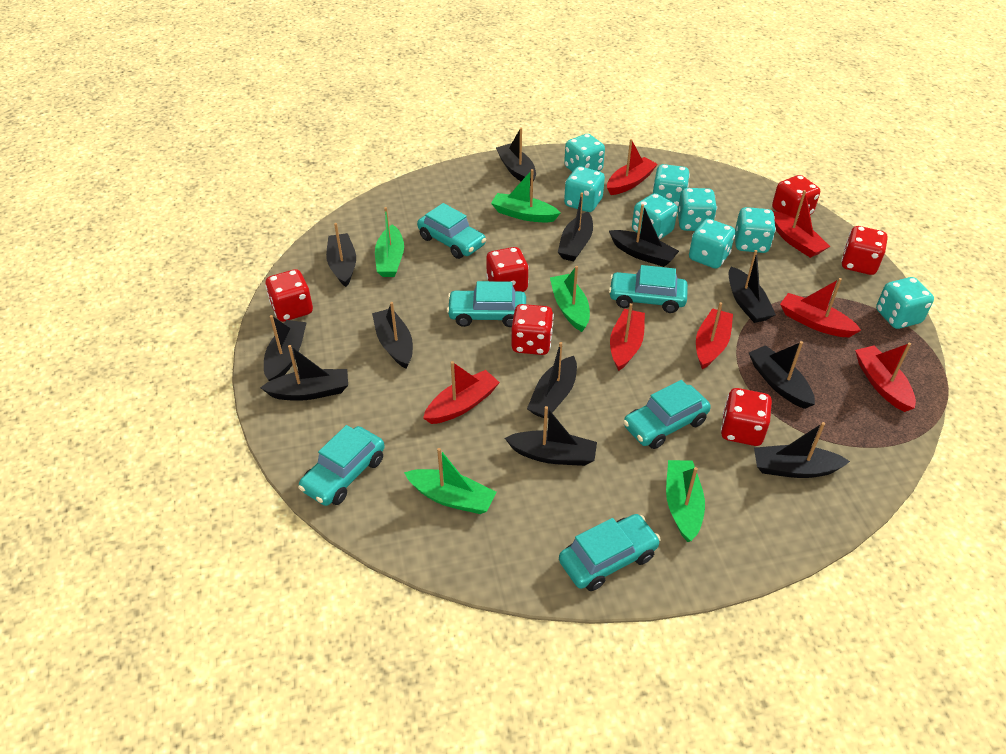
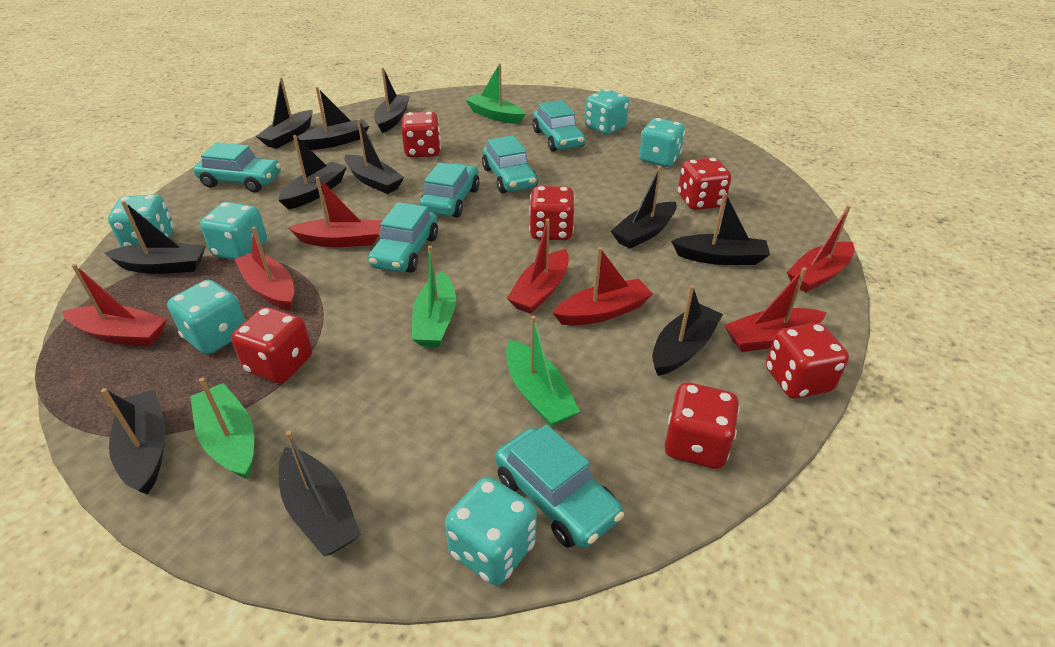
black boat: 12 -> 11
green boat: 5 -> 4
turquoise dice: 8 -> 6

